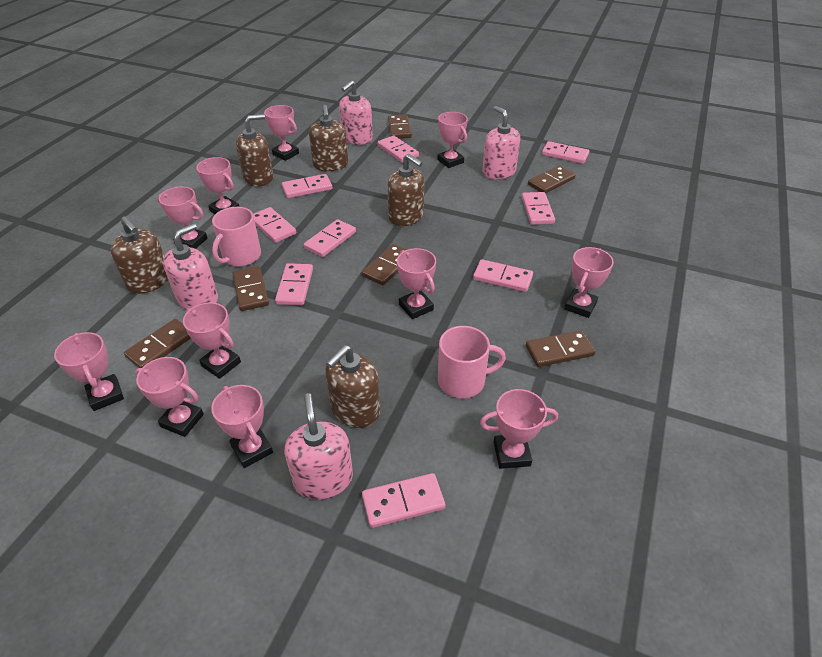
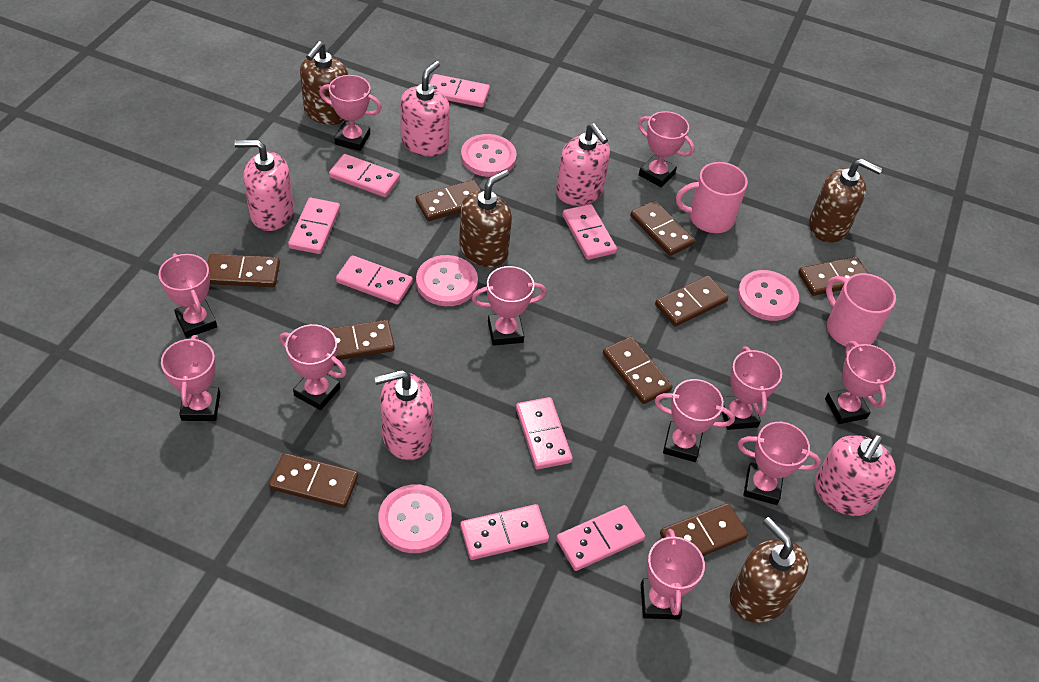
brown domino: 6 -> 9
brown soap dispenser: 5 -> 4
pink button: 0 -> 4
pink domino: 9 -> 8
pink soap dispenser: 4 -> 5

